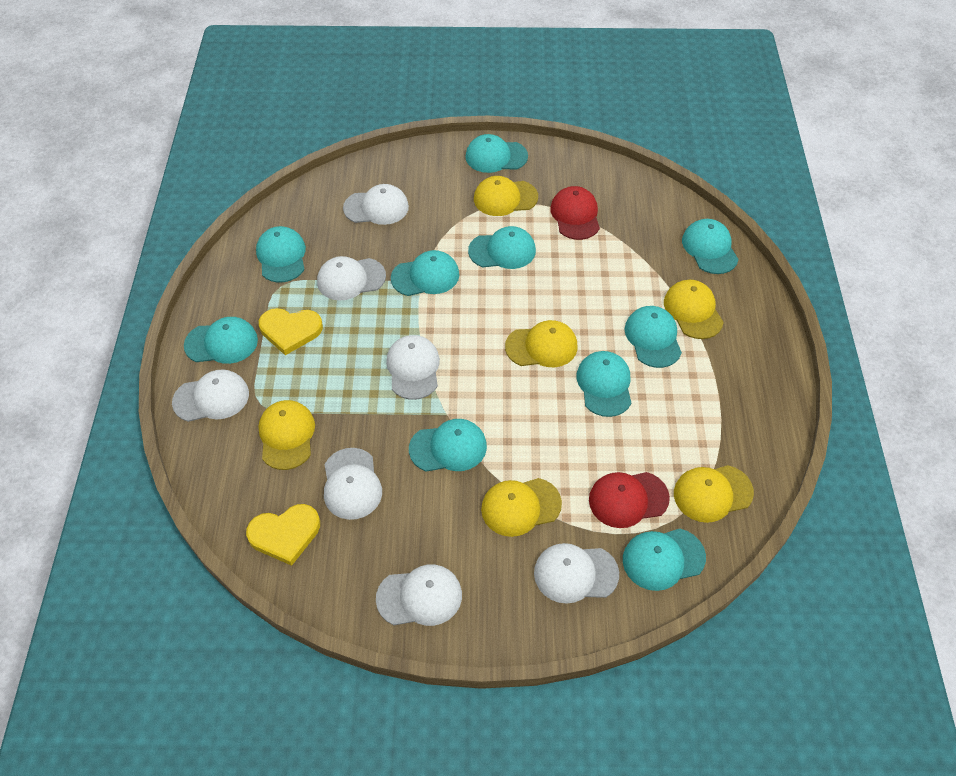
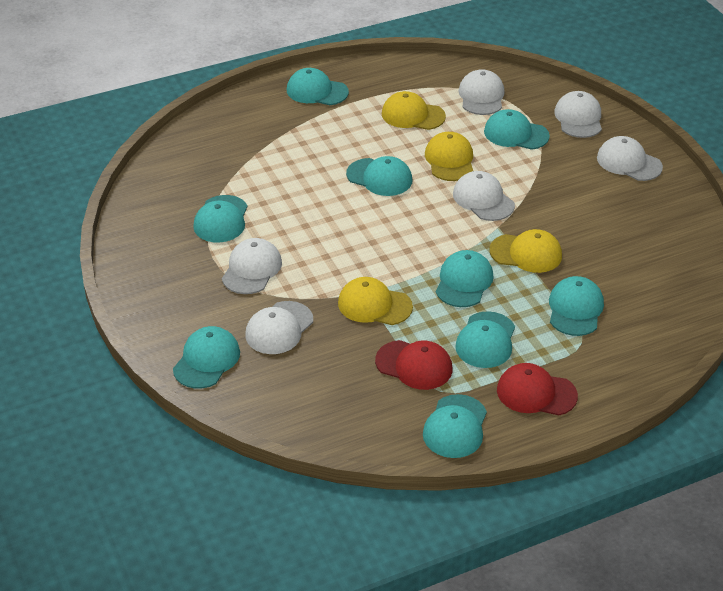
turquoise cap: 10 -> 9
white cap: 7 -> 6
yellow cap: 6 -> 4
yellow heart: 2 -> 0

